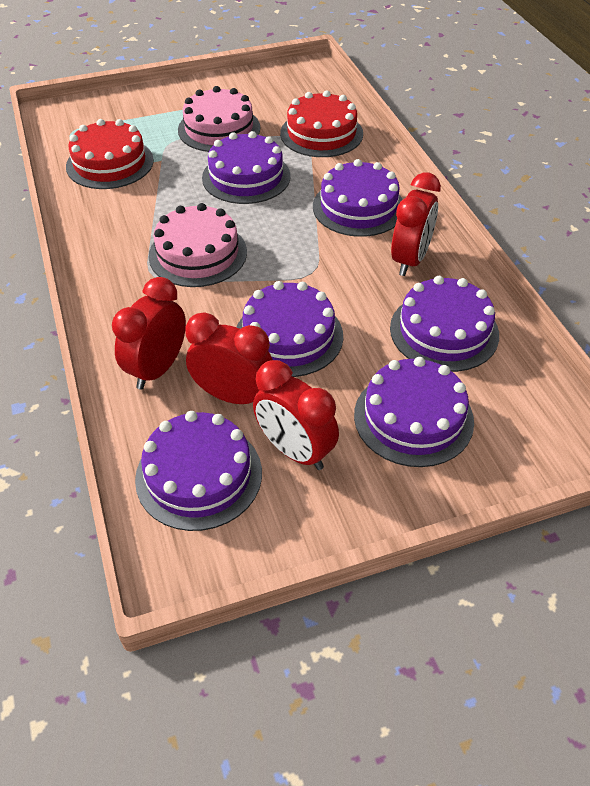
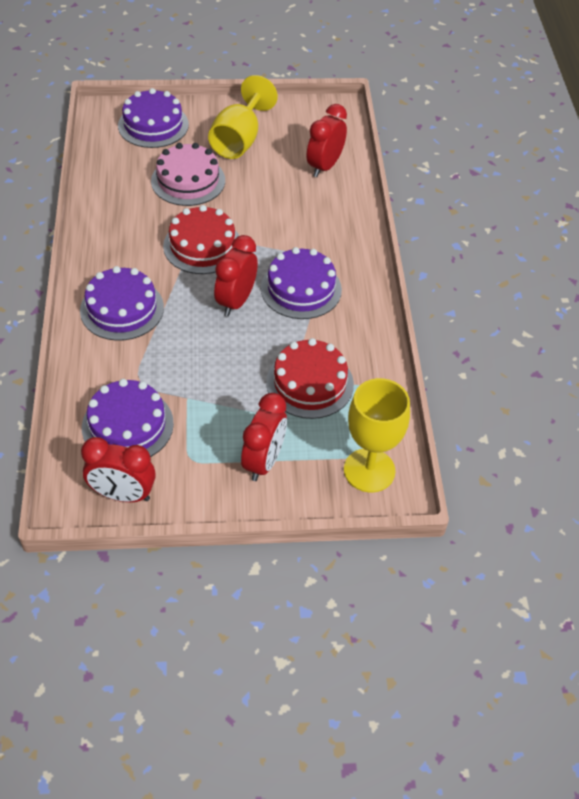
pink cake: 2 -> 1
purple cake: 6 -> 4
yellow goblet: 0 -> 2

